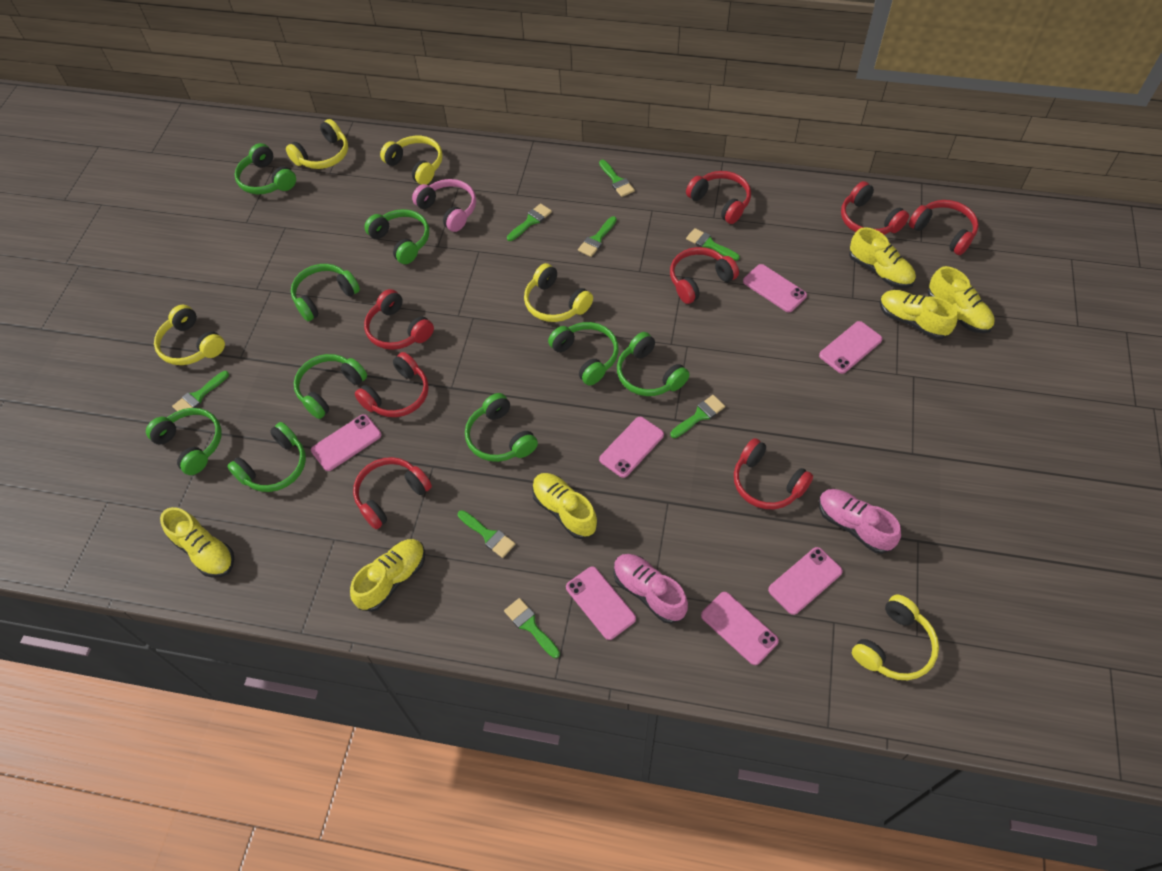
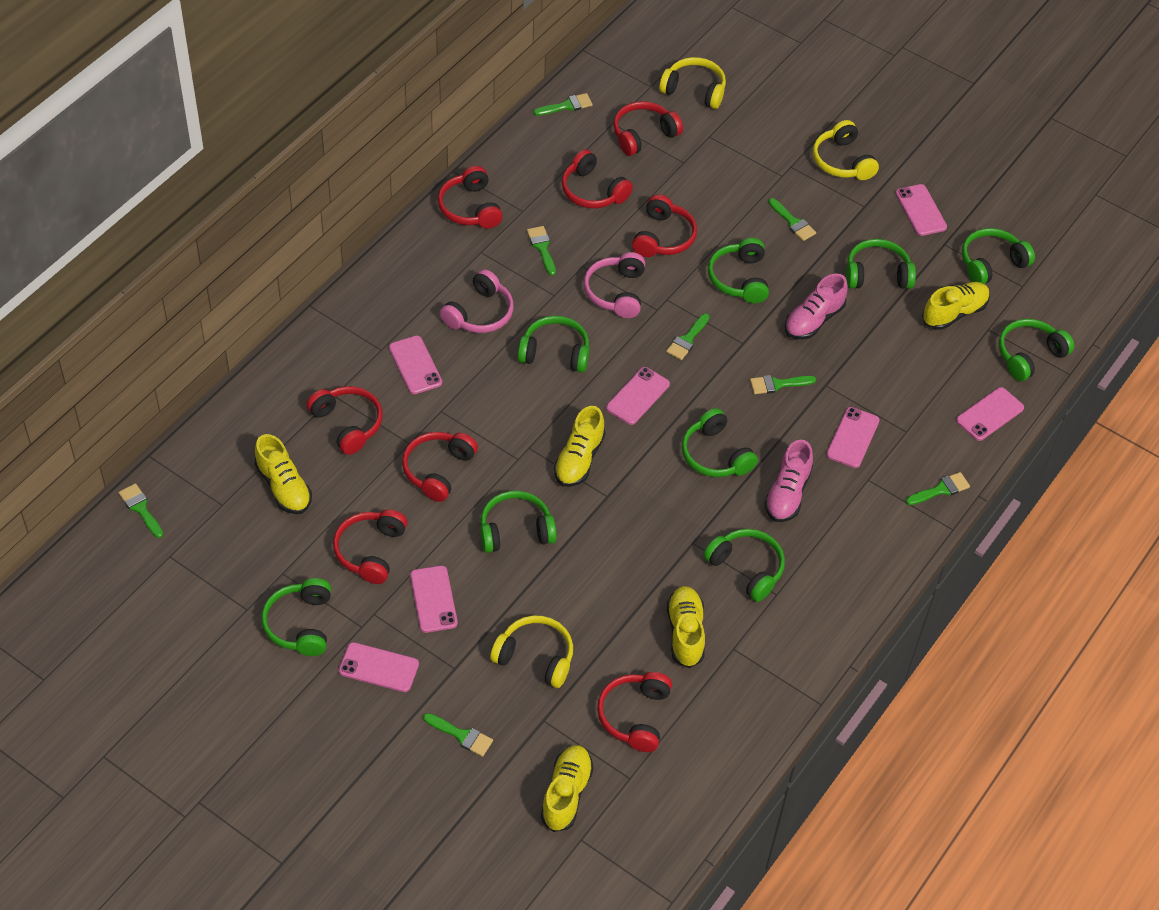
pink headphones: 1 -> 2
yellow headphones: 5 -> 3
yellow shoe: 6 -> 5

